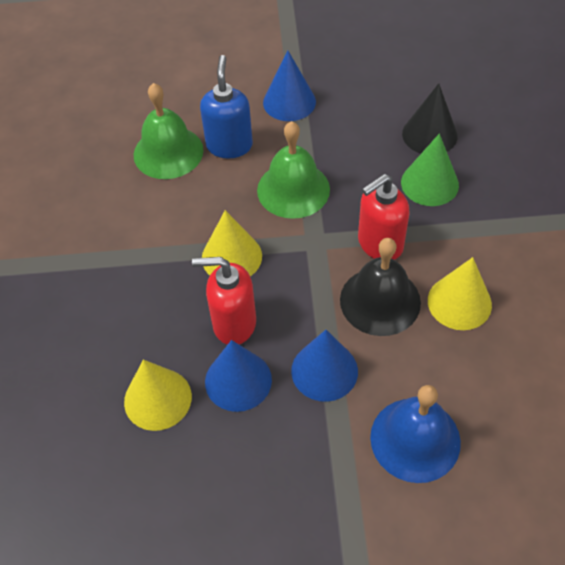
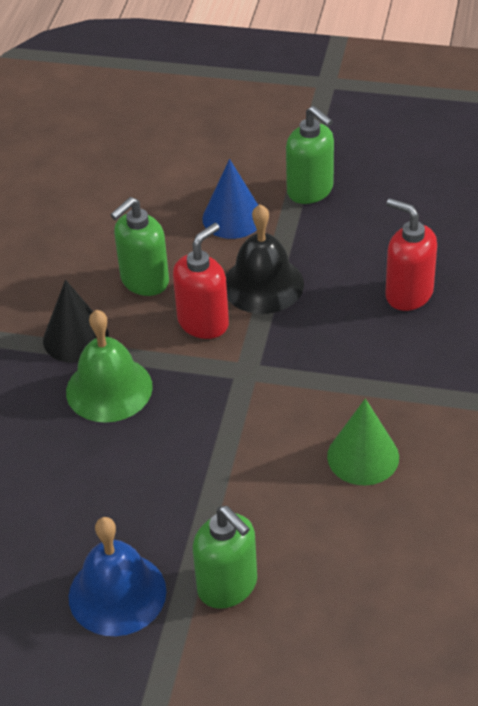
blue cone: 3 -> 1
blue soap dispenser: 1 -> 0
green bell: 2 -> 1
green soap dispenser: 0 -> 3
yellow cone: 3 -> 0

